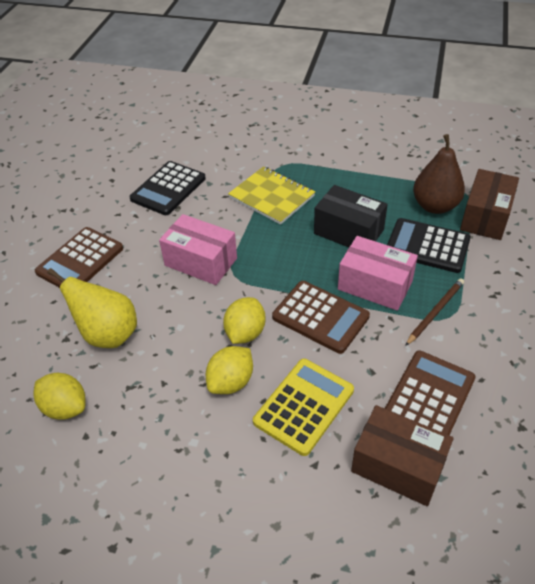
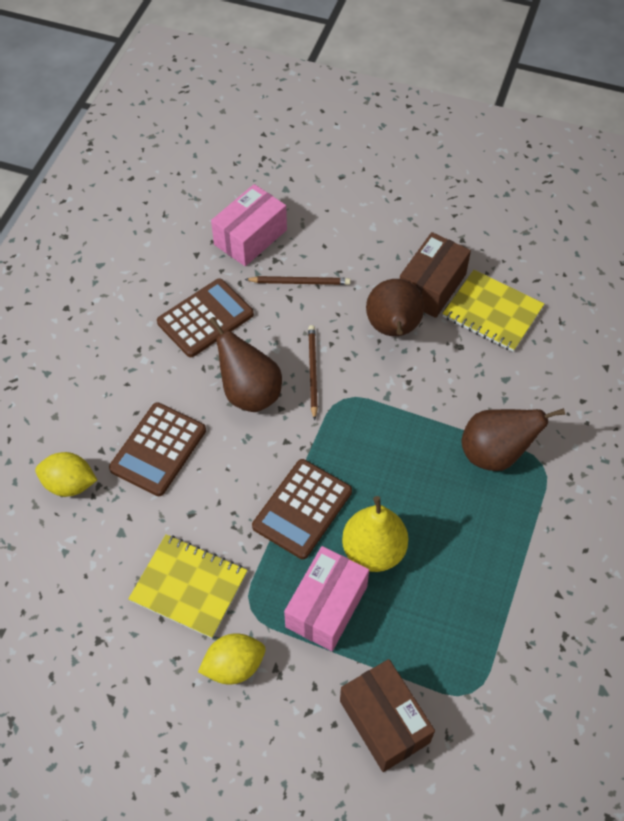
black box: 1 -> 0
black calculator: 2 -> 0
brown pear: 1 -> 3
brown pencil: 1 -> 2
yellow calculator: 1 -> 0
yellow lemon: 3 -> 2
yellow notebook: 1 -> 2

